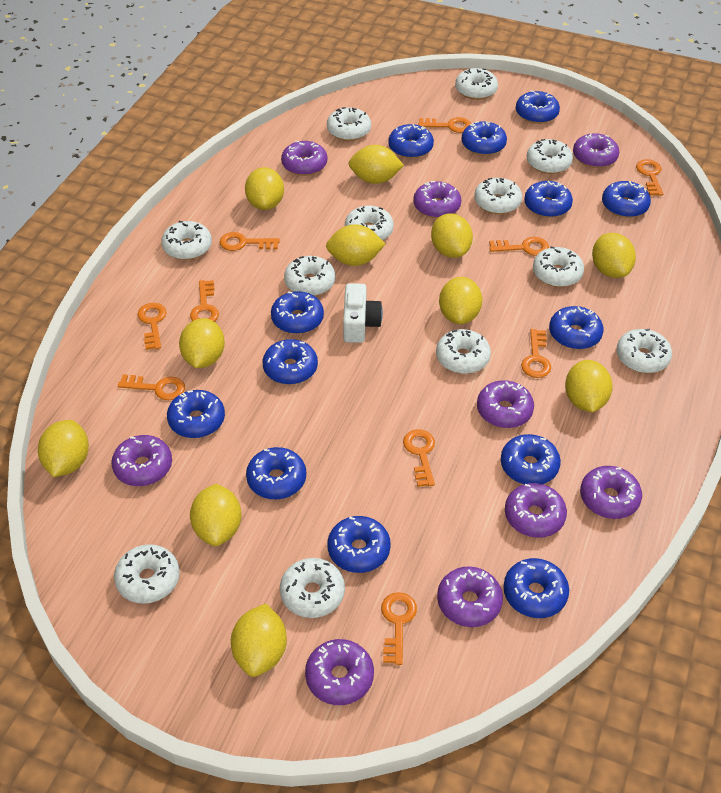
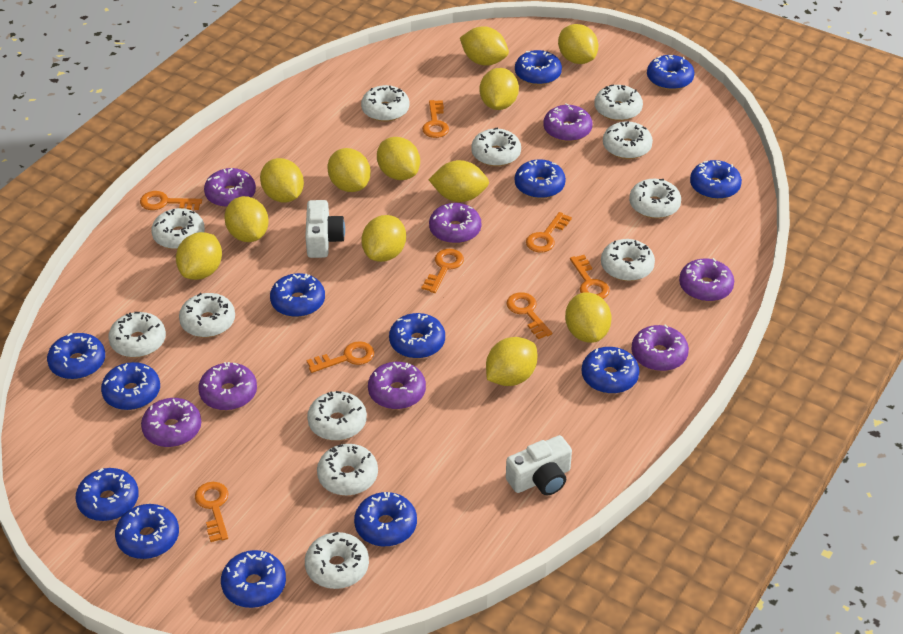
orange key: 10 -> 8
purple donut: 9 -> 8
white camera: 1 -> 2
yellow lemon: 11 -> 12

